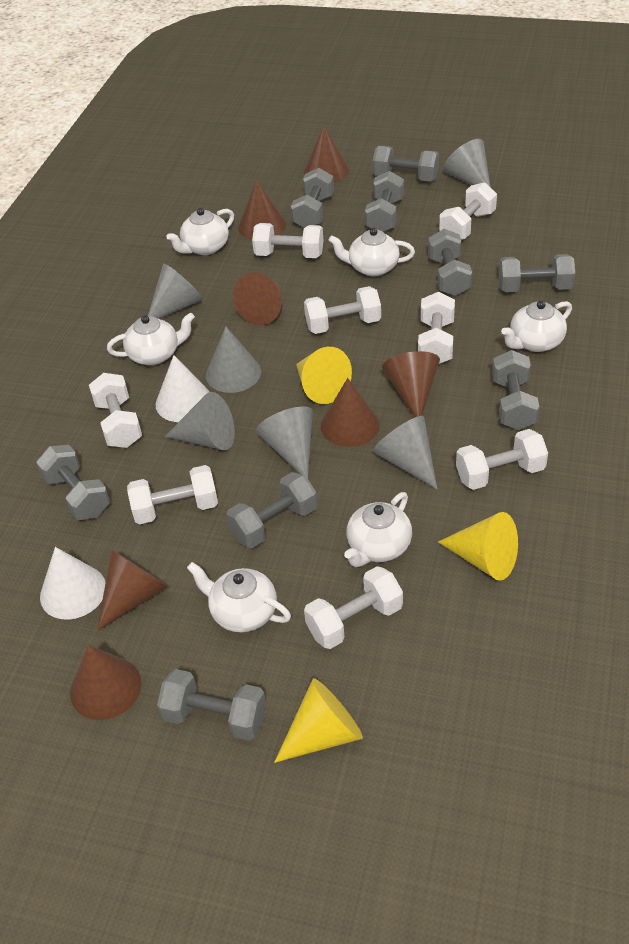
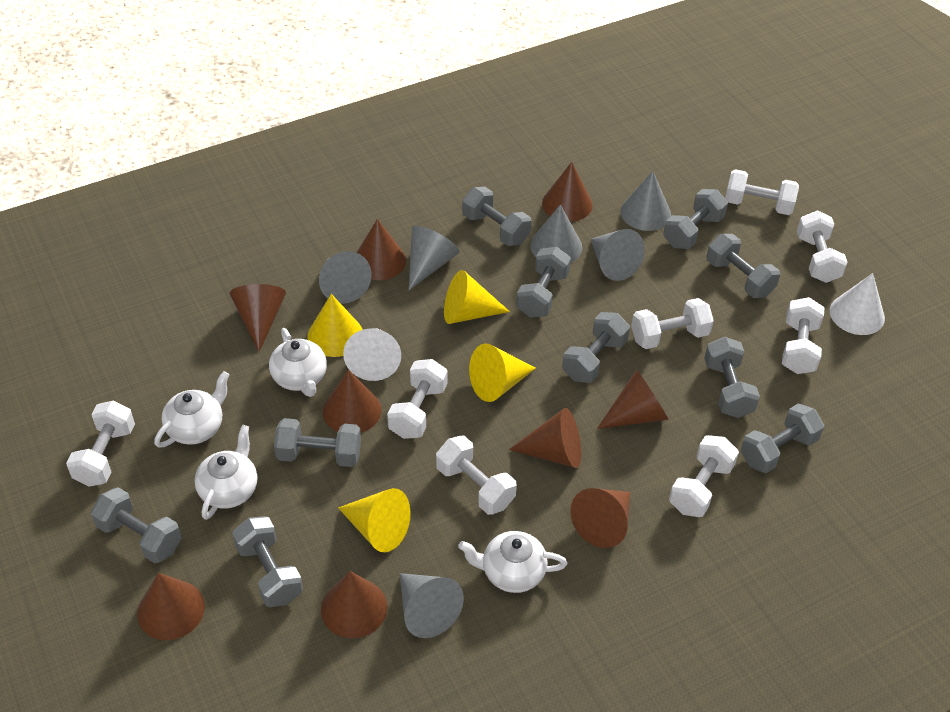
brown cone: 7 -> 9
grey dumbbell: 9 -> 10
white teapot: 6 -> 4
yellow cone: 3 -> 4

